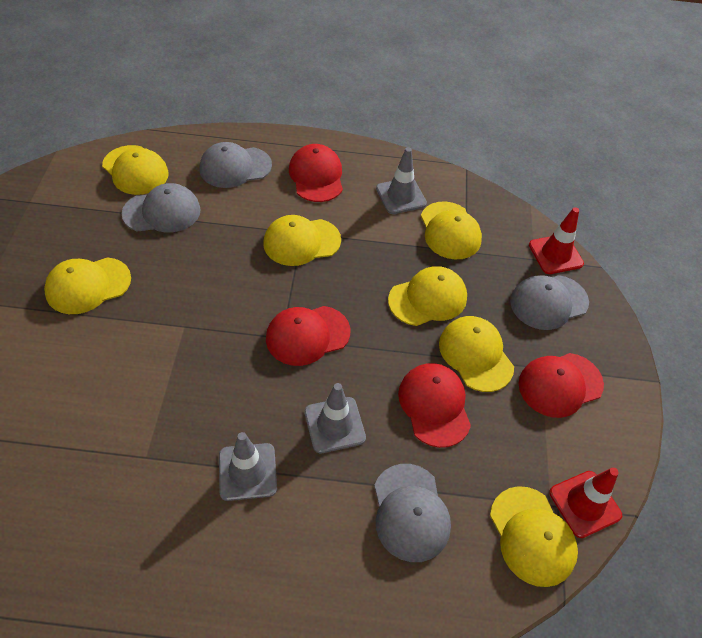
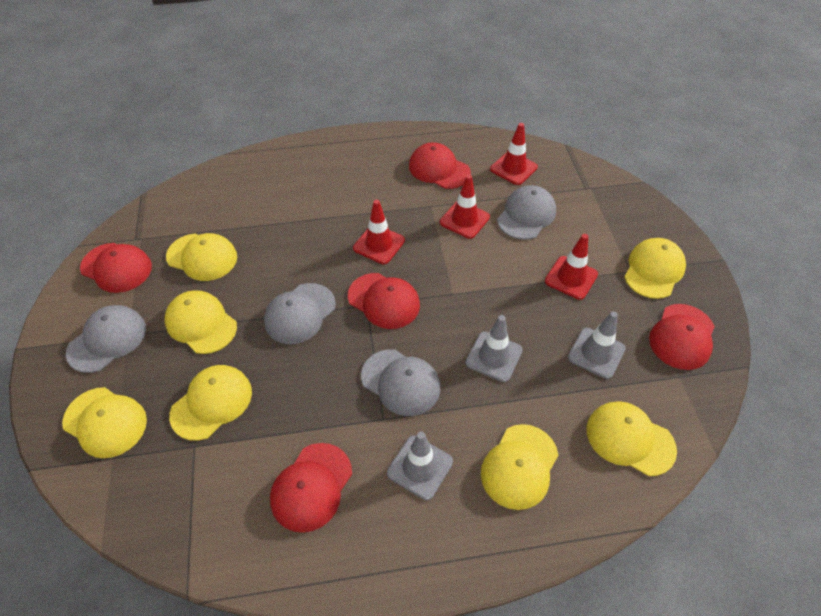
red cap: 4 -> 5
red traffic cone: 2 -> 4

